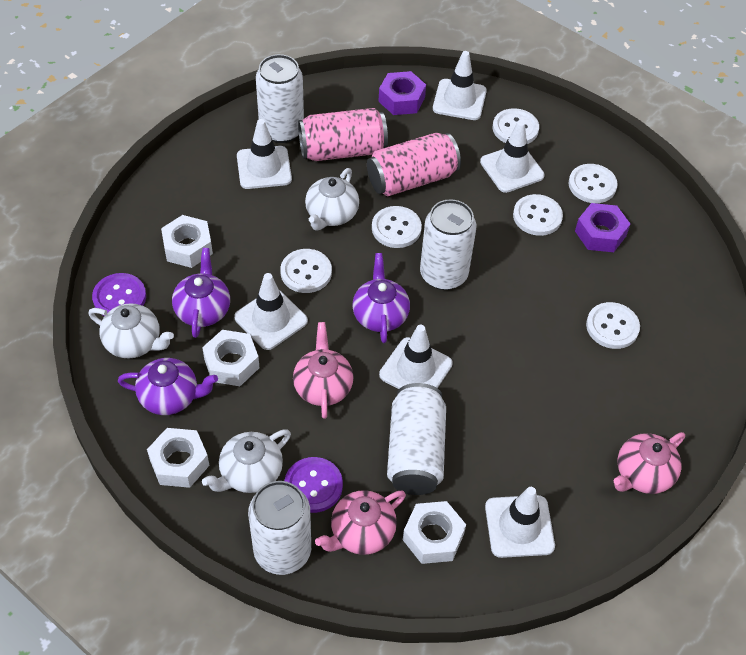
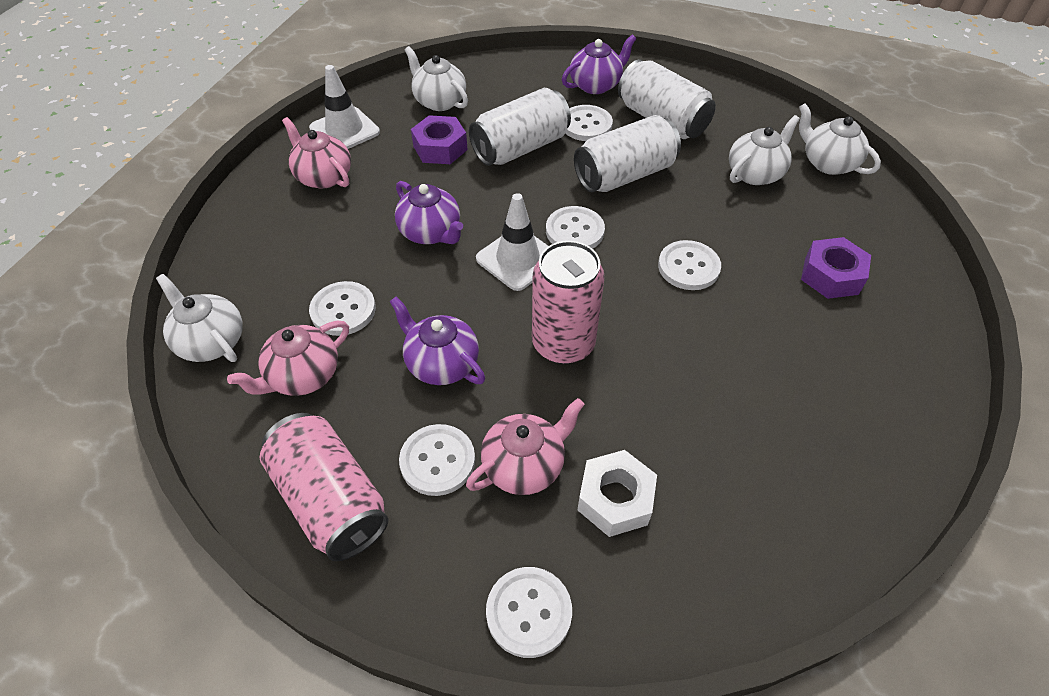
purple button: 2 -> 0
white can: 4 -> 3
white nut: 4 -> 1
white teapot: 3 -> 4
white traffic cone: 6 -> 2

